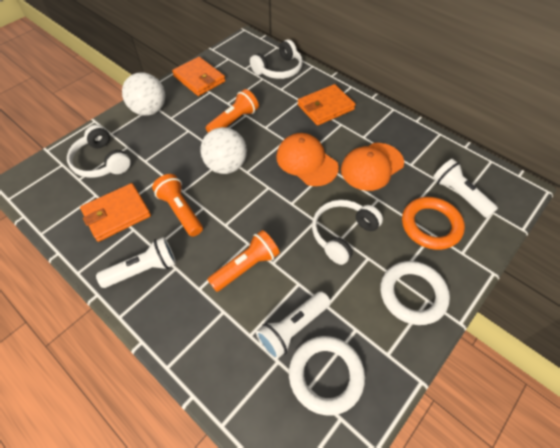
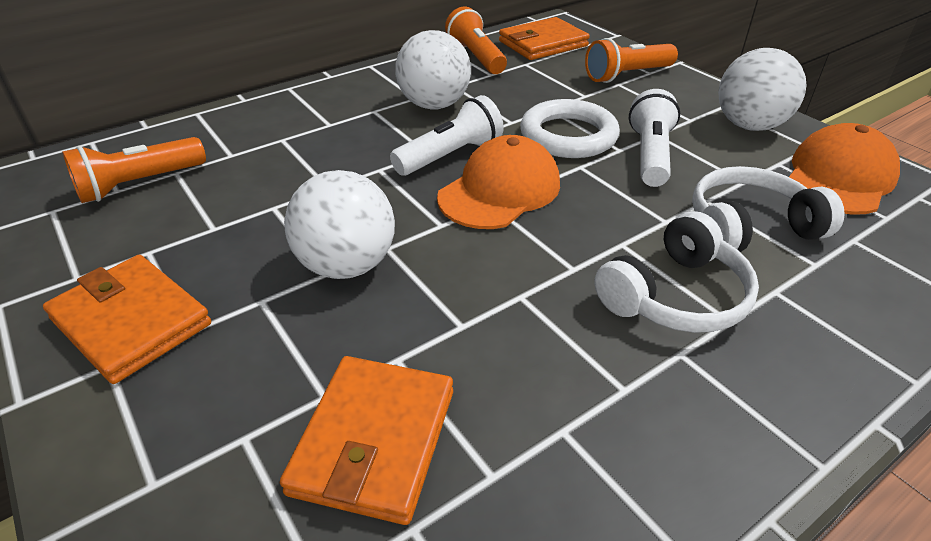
orange ring: 1 -> 0
white ball: 2 -> 3
white flashlight: 3 -> 2
white headphones: 3 -> 2
white ring: 2 -> 1

